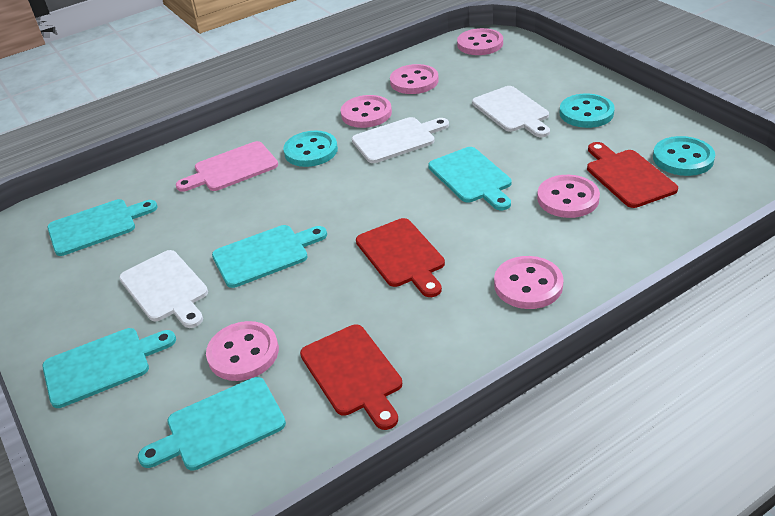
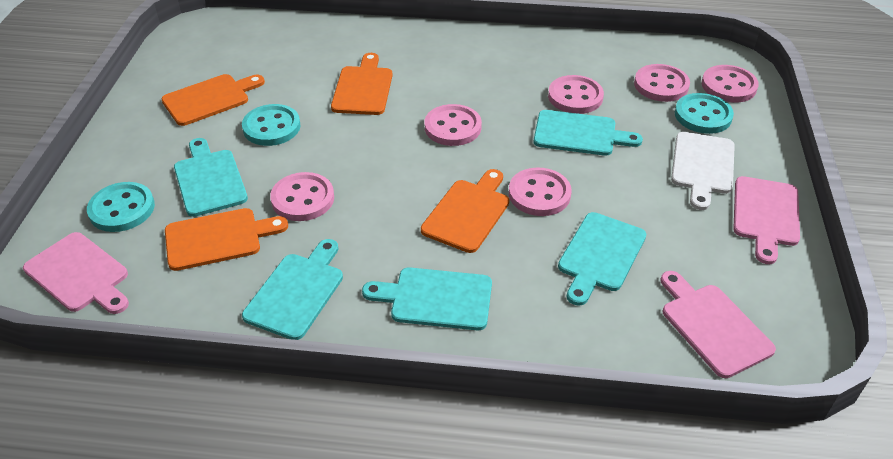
orange cutting board: 0 -> 4
pink cutting board: 1 -> 3
red cutting board: 3 -> 0
white cutting board: 3 -> 1

